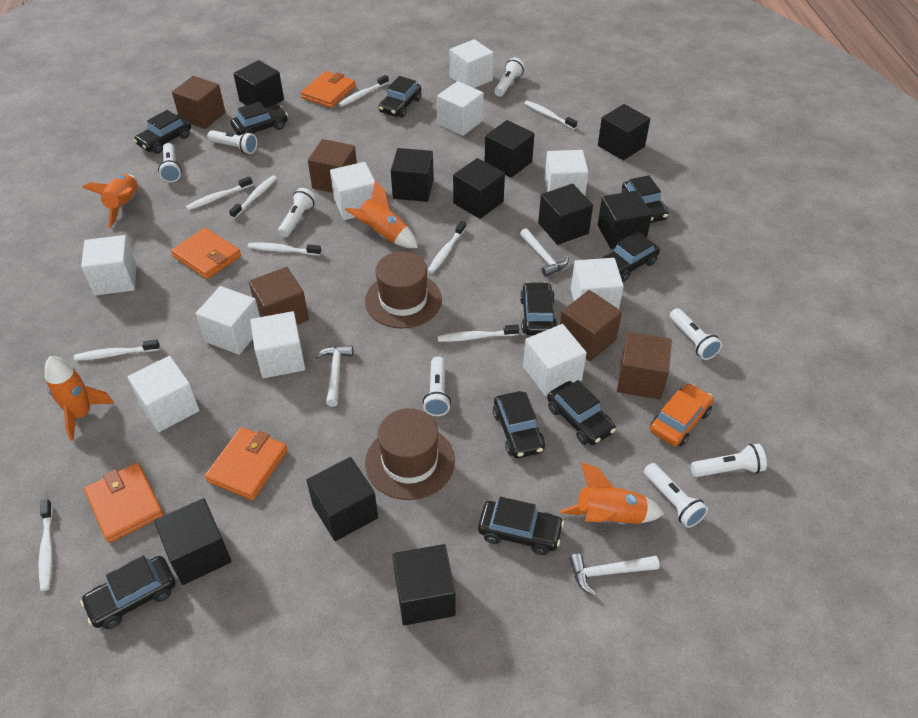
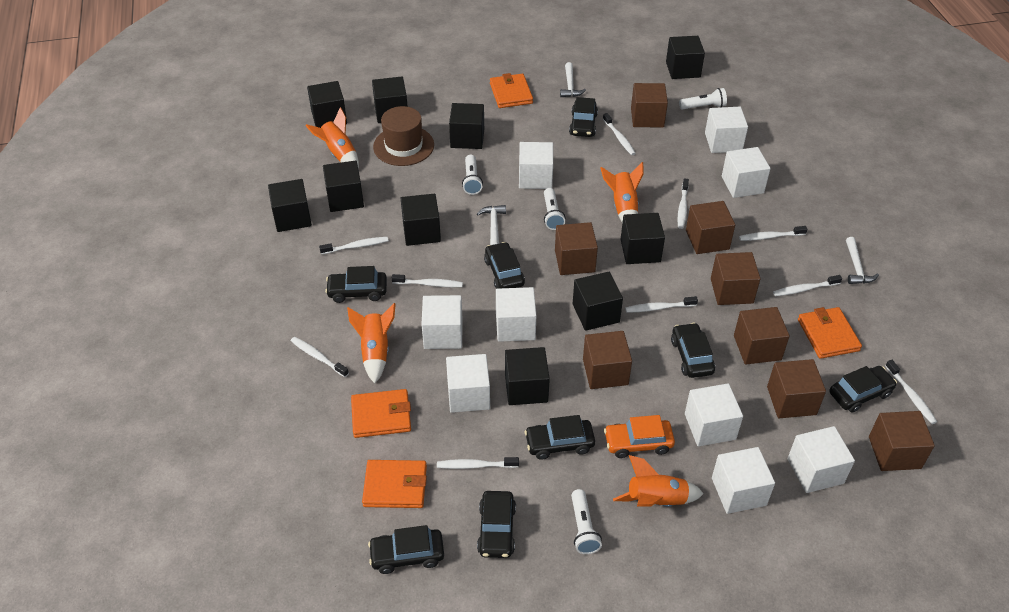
black car: 10 -> 8
brown cube: 5 -> 8
brown hat: 2 -> 1
white cube: 10 -> 9
white flashlight: 8 -> 4
white toothbrush: 9 -> 10

